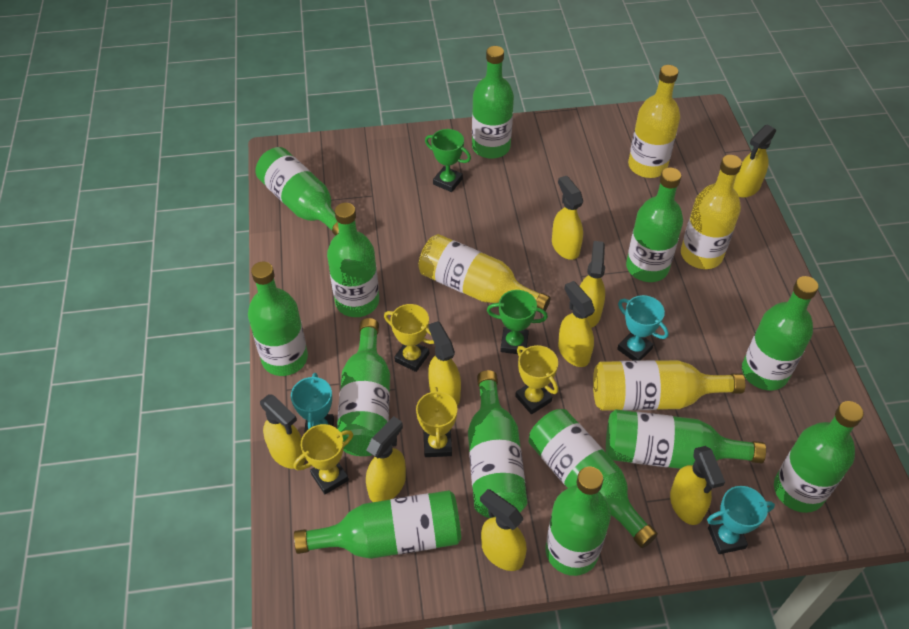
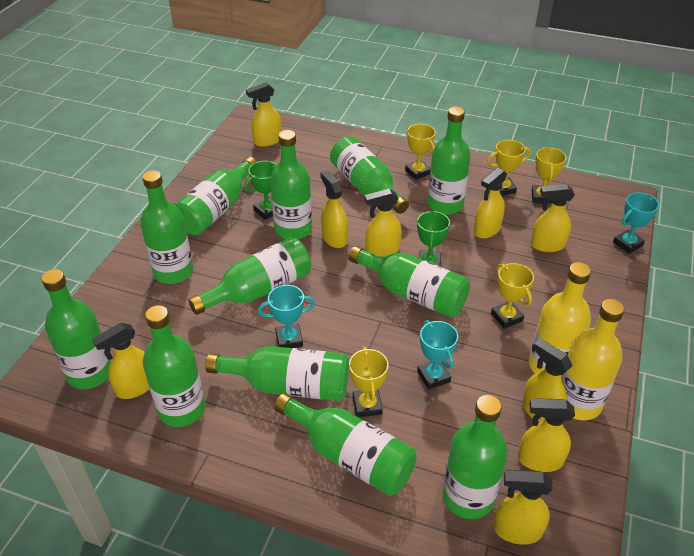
green bottle: 13 -> 12
yellow bottle: 4 -> 2
yellow trophy: 4 -> 5

